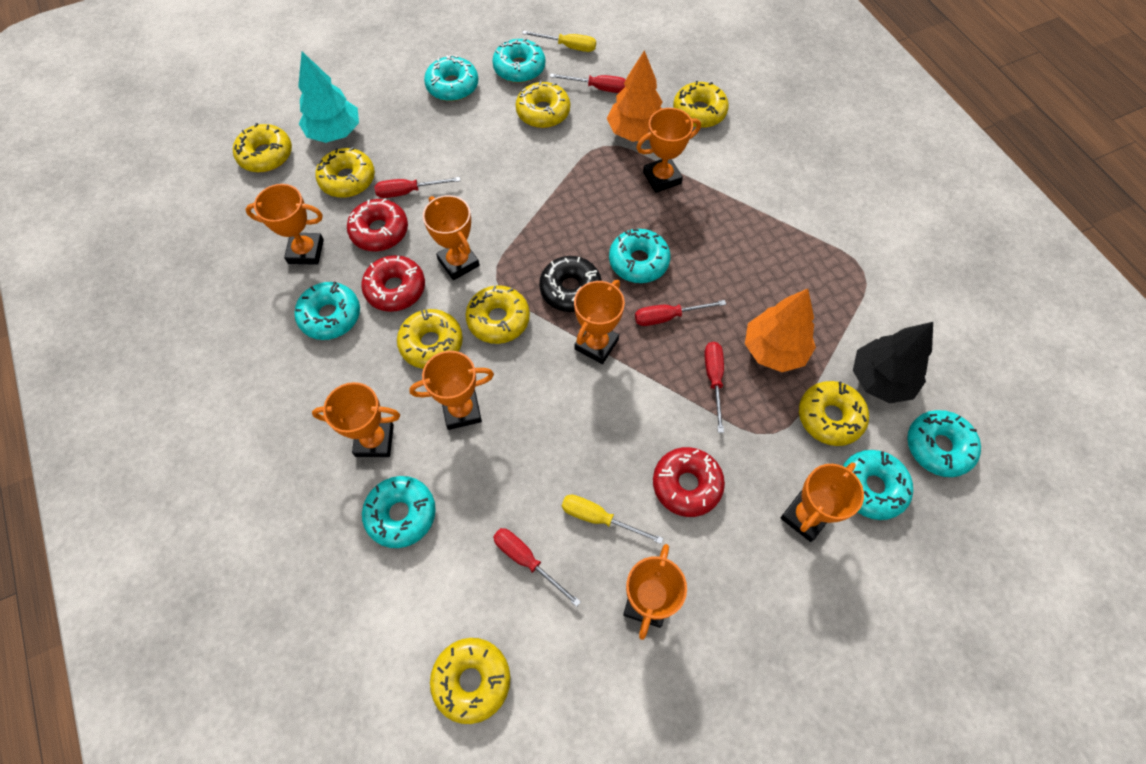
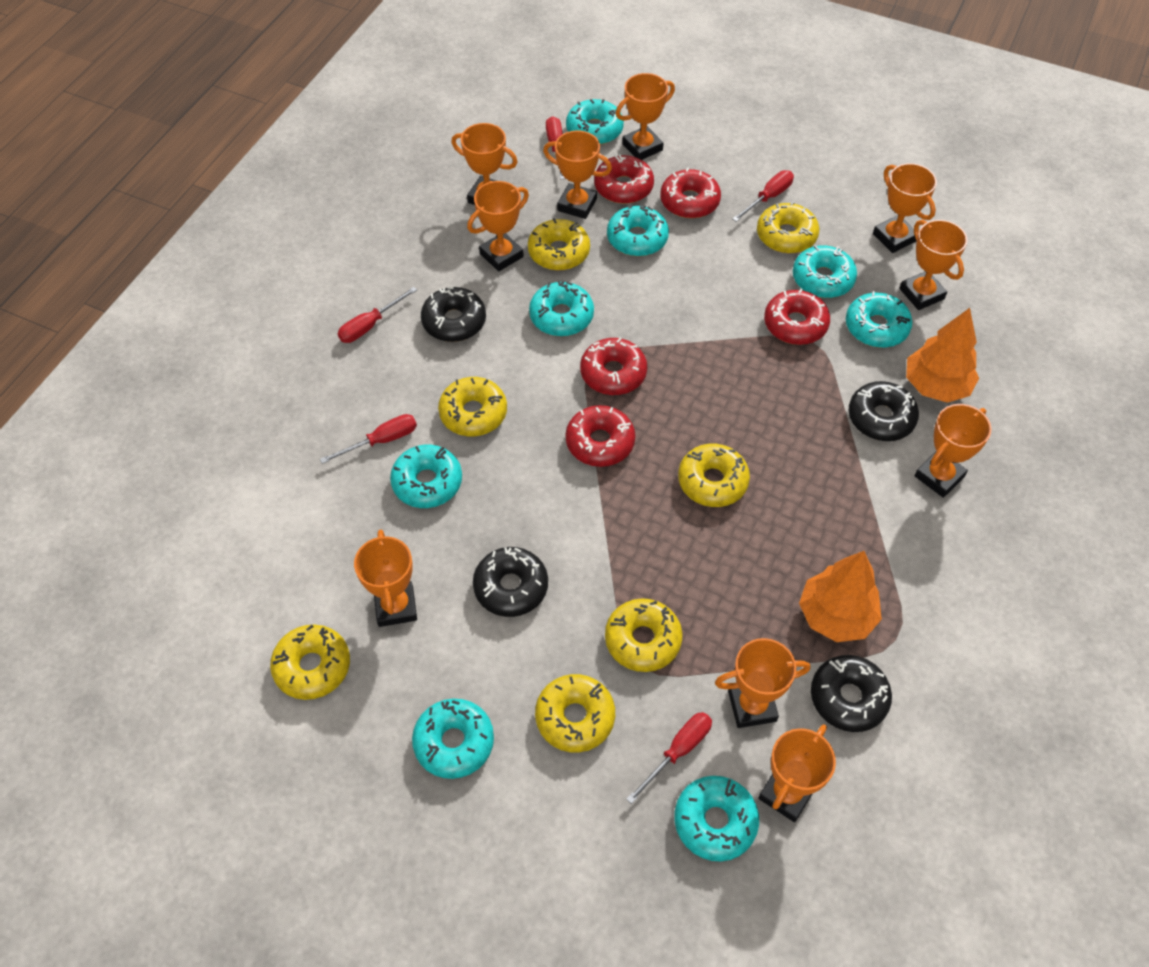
black donut: 1 -> 4
black tree: 1 -> 0
orange trophy: 8 -> 10
red donut: 3 -> 5
turquoise donut: 7 -> 8
turquoise tree: 1 -> 0
yellow donut: 8 -> 7
yellow screwdriver: 2 -> 0

